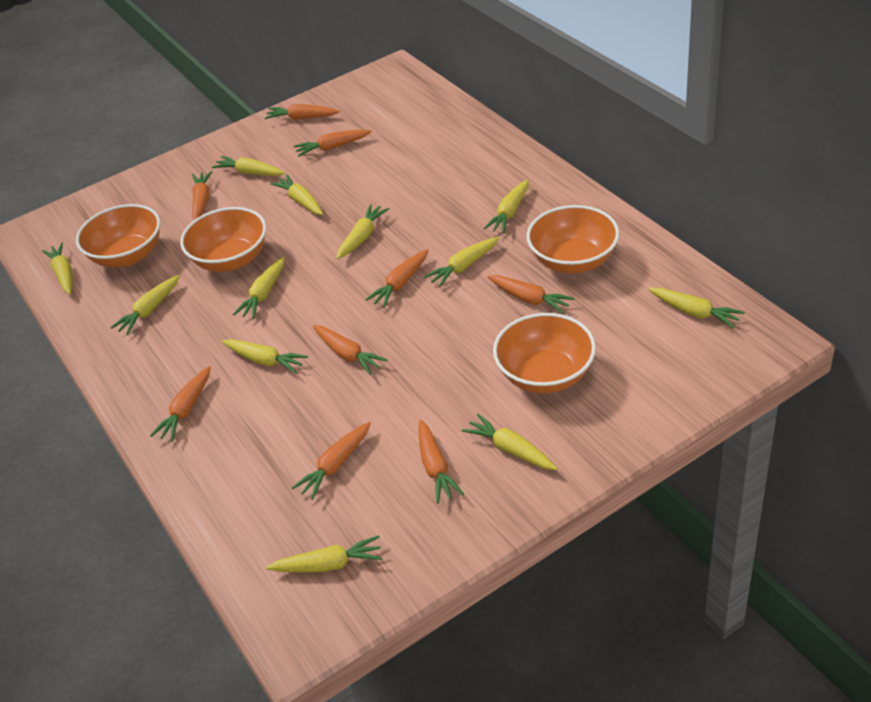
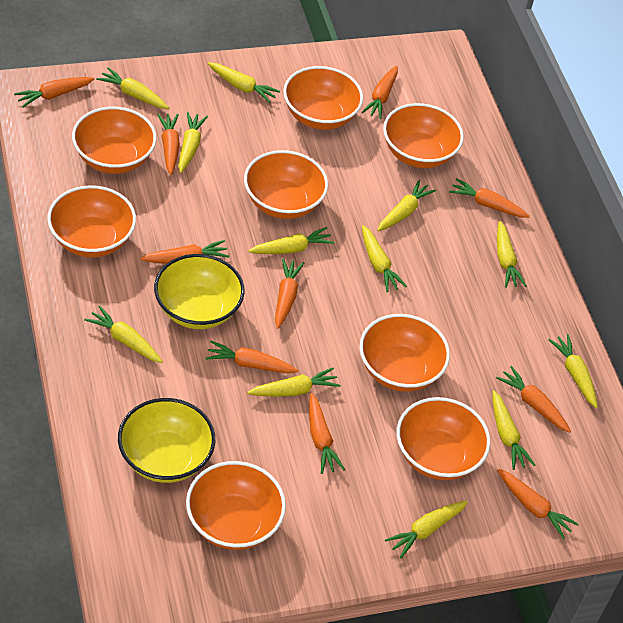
orange bowl: 4 -> 8
orange carrot: 9 -> 10
yellow bowl: 0 -> 2

